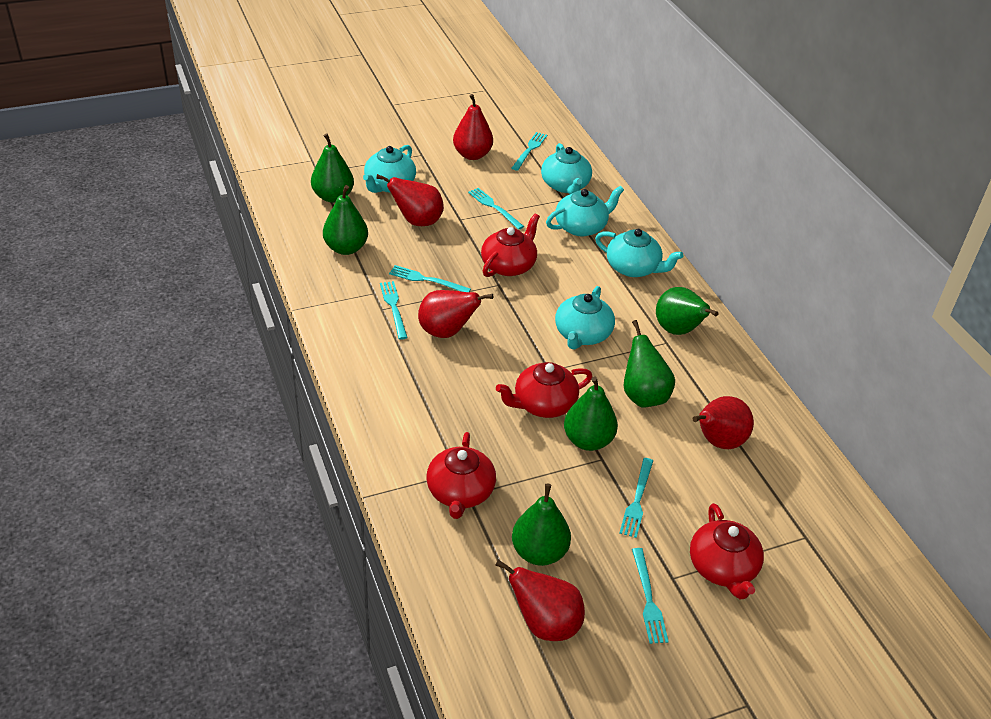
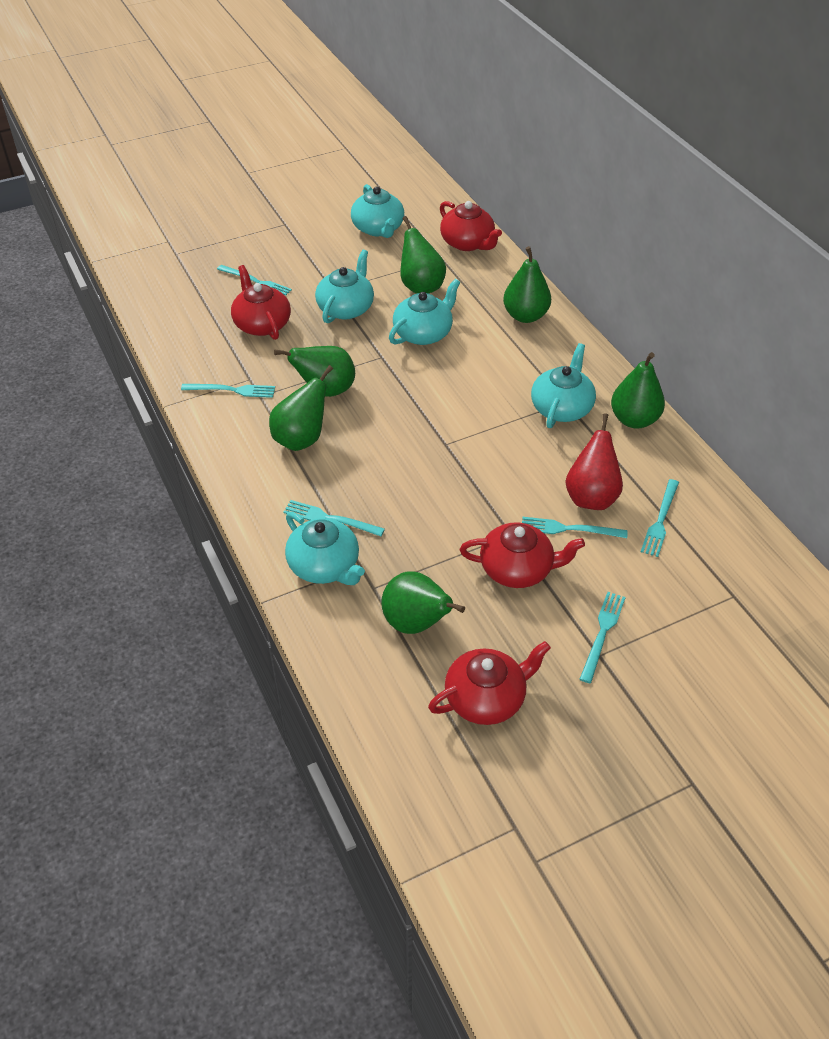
red pear: 5 -> 1

